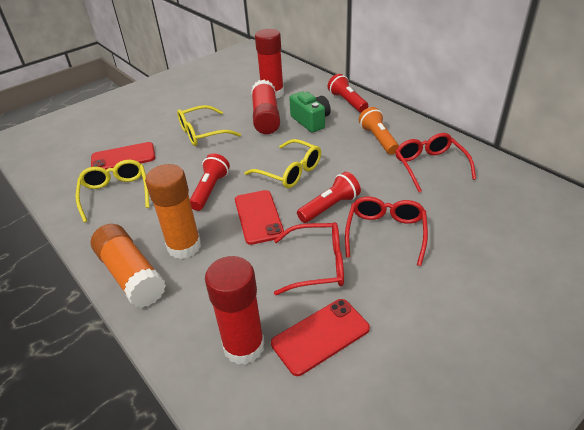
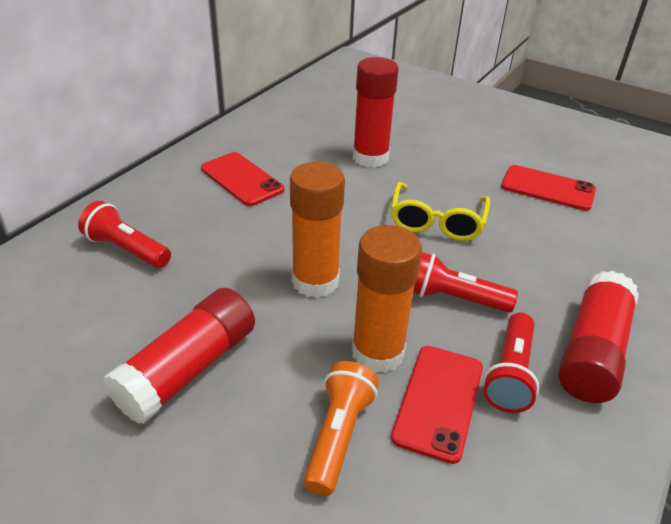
green camera: 1 -> 0
red glasses: 3 -> 0
yellow glasses: 3 -> 1

